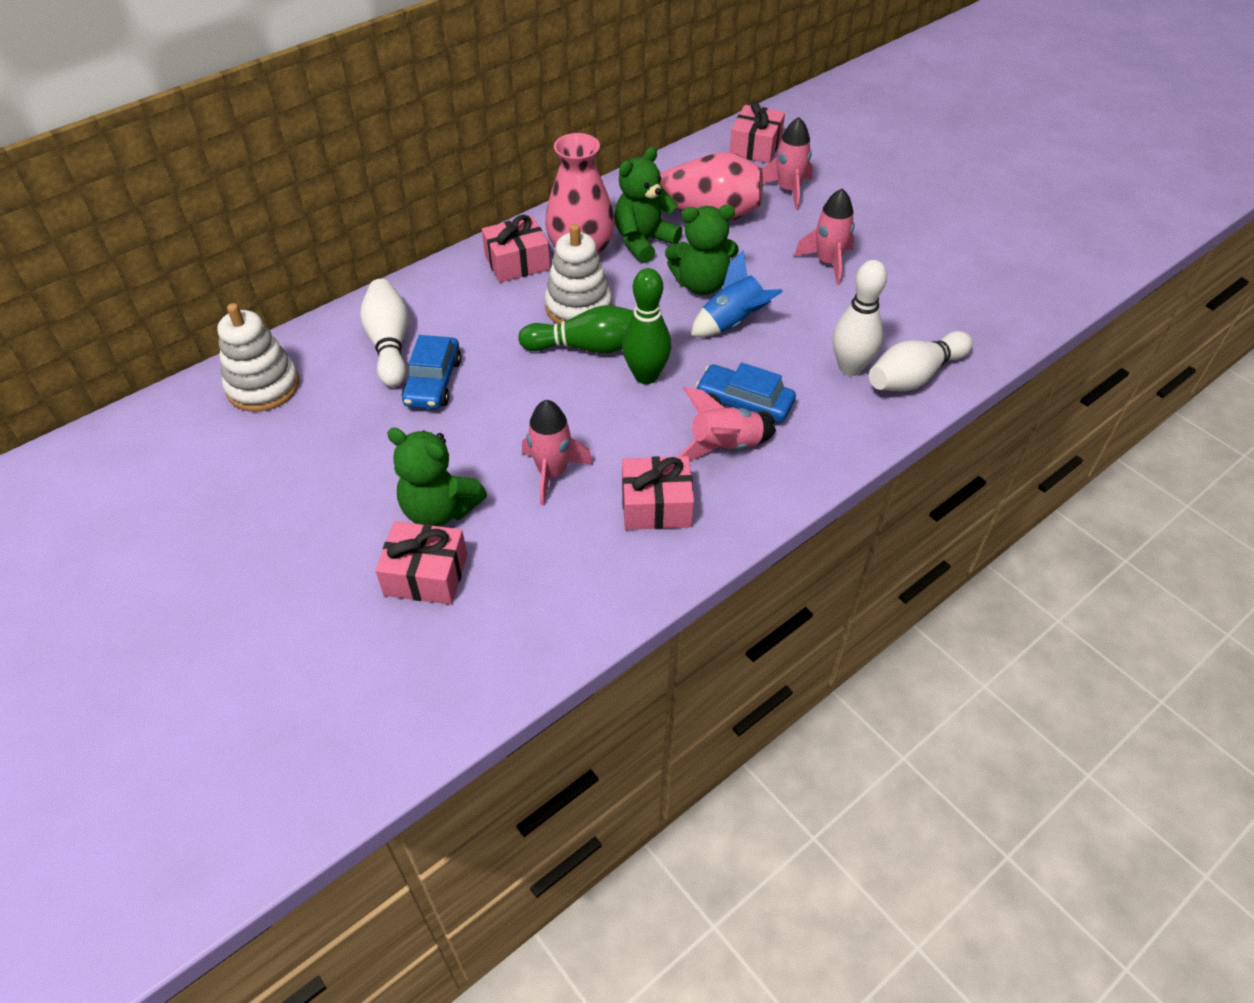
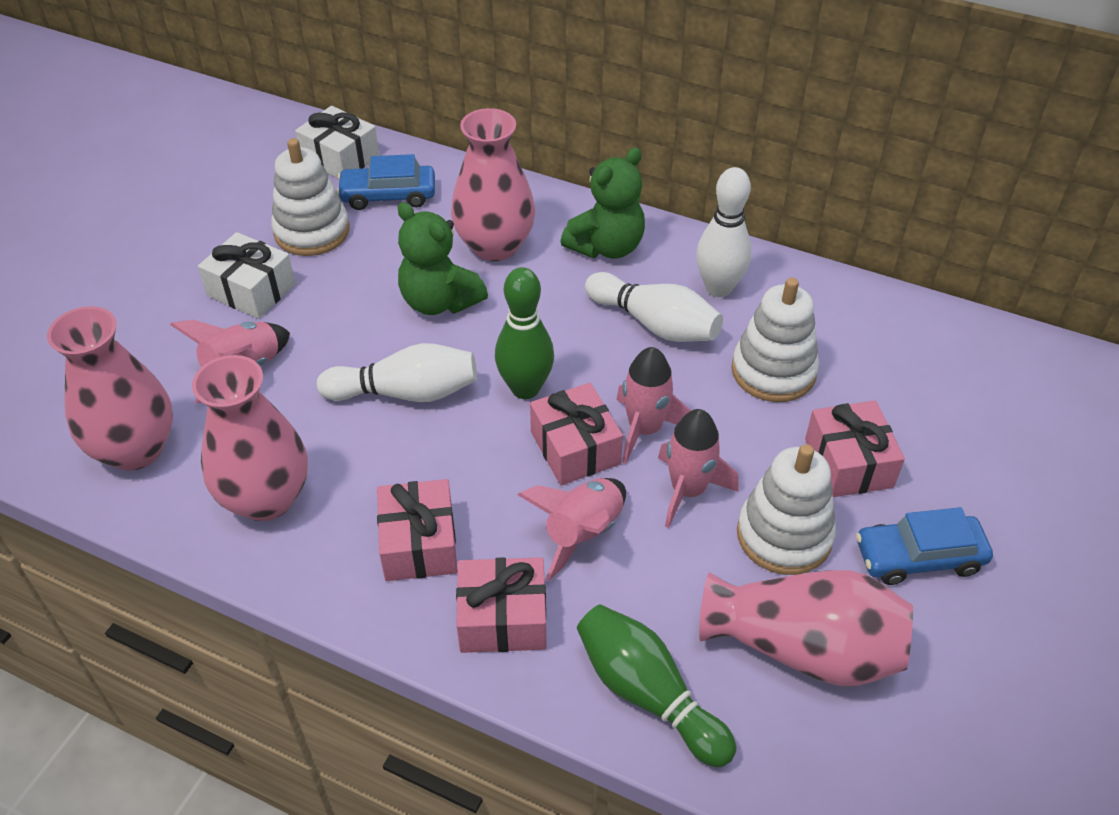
blue rocket: 1 -> 0
green teddy bear: 3 -> 2
pink vase: 2 -> 4
white gift: 0 -> 2
white stacking toy: 2 -> 3

